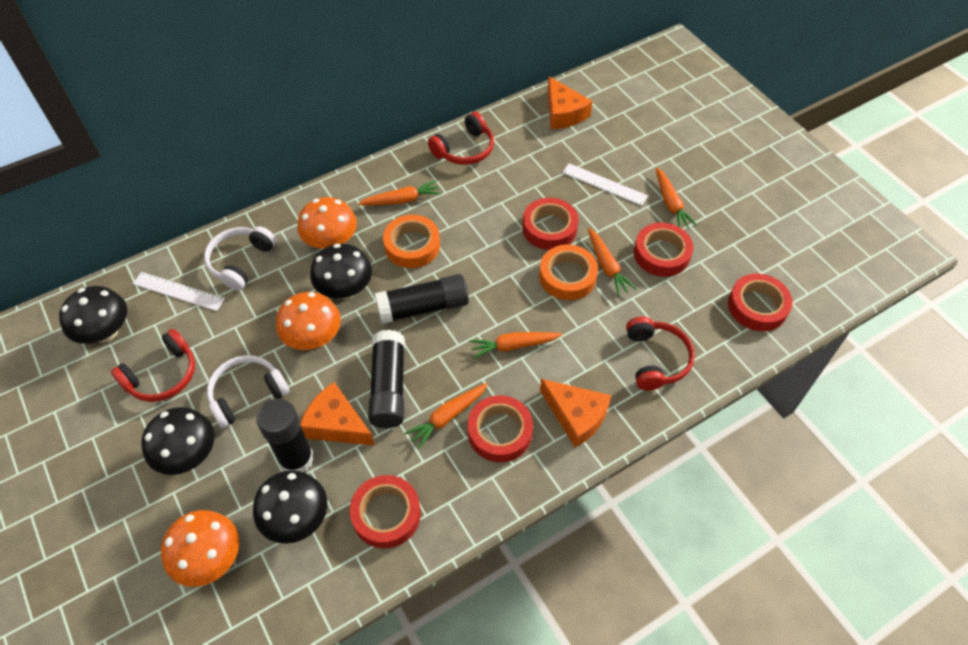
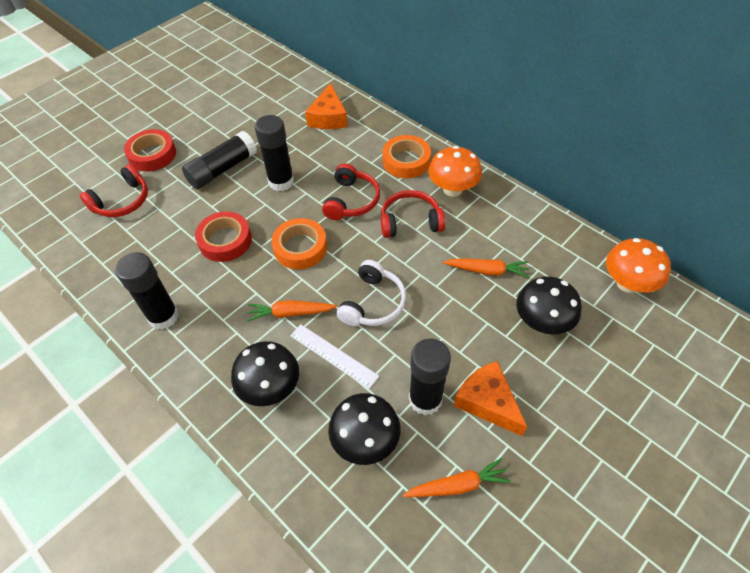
black glue stick: 3 -> 4
black mushroom: 4 -> 3
orange carrot: 5 -> 3
orange cheese: 3 -> 2
orange mushroom: 3 -> 2
red tape: 5 -> 2
white headphones: 2 -> 1
white ruler: 2 -> 1

